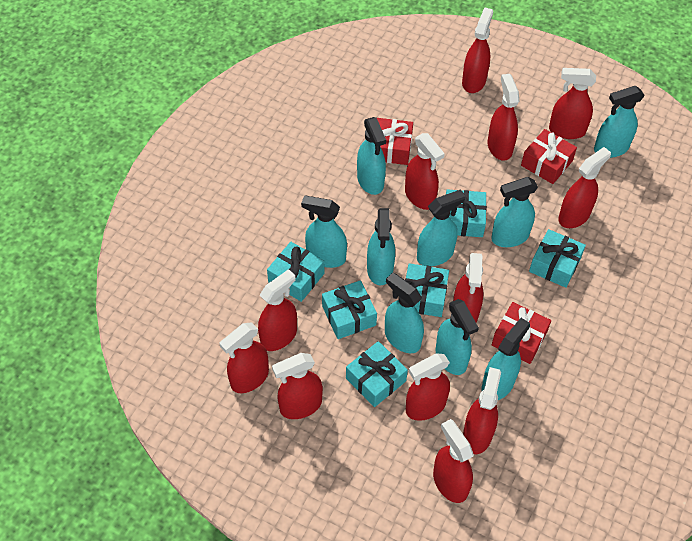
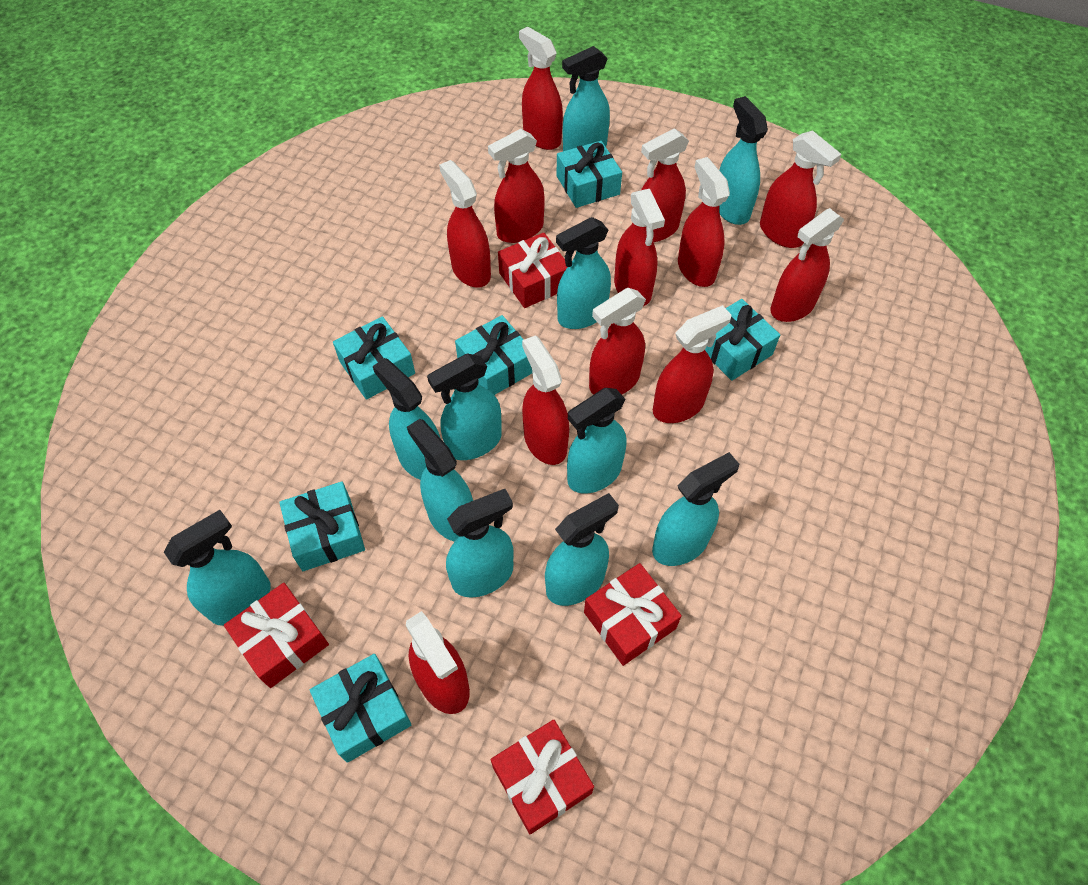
red gift: 3 -> 4
turquoise spray bottle: 9 -> 11

